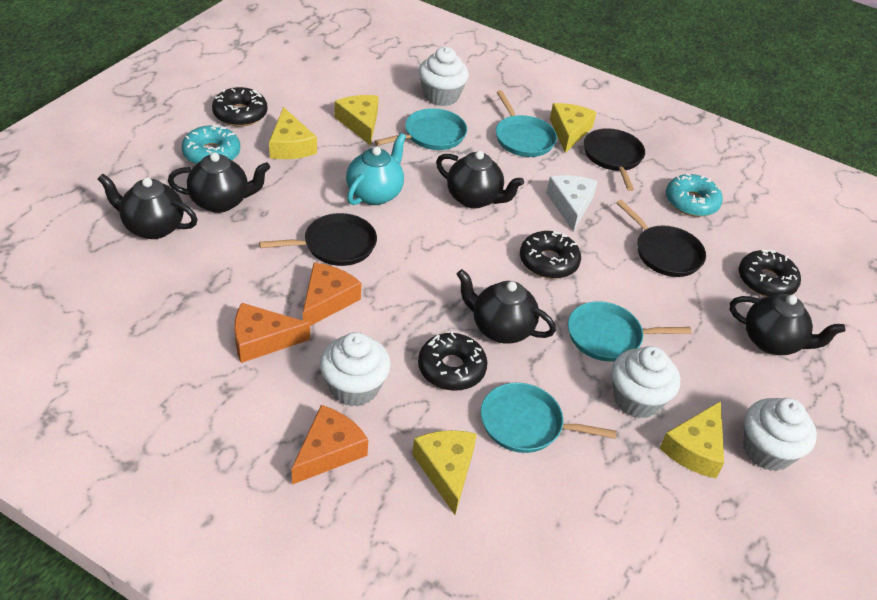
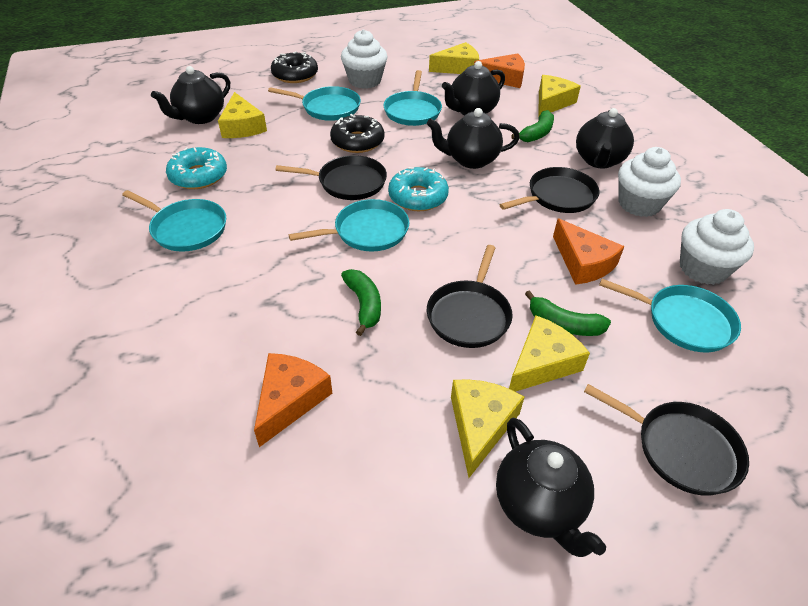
black donut: 4 -> 2
black pan: 3 -> 4
green banana: 0 -> 3
turquoise pan: 4 -> 5
turquoise teapot: 1 -> 0
white cheese: 1 -> 0
white cupcake: 4 -> 3

